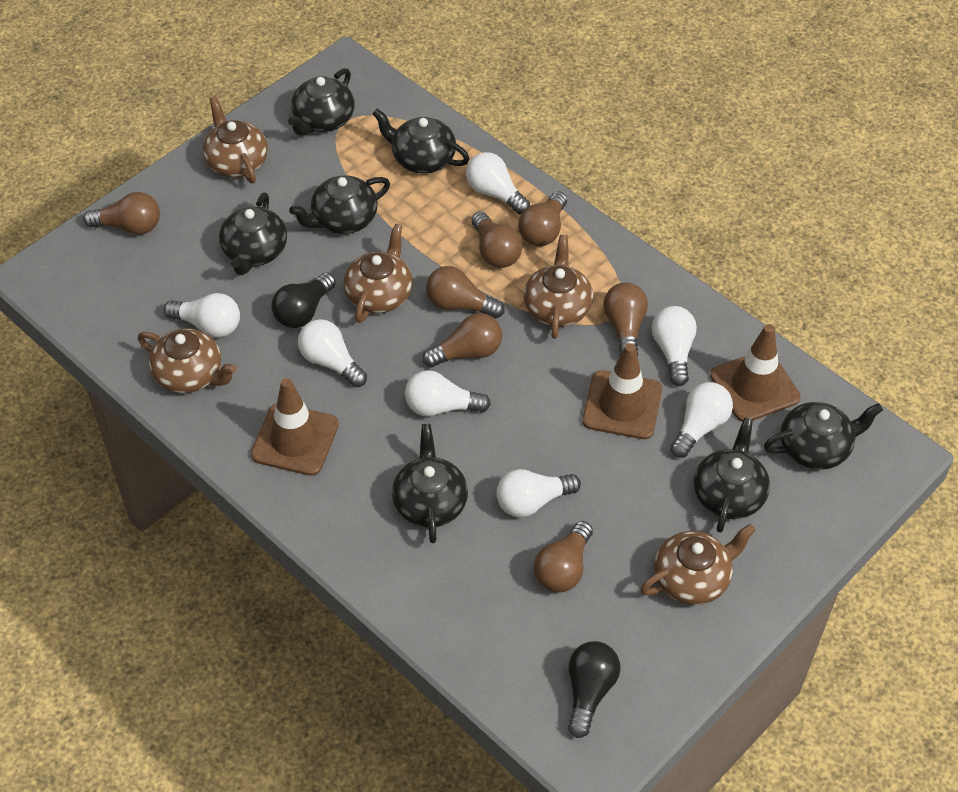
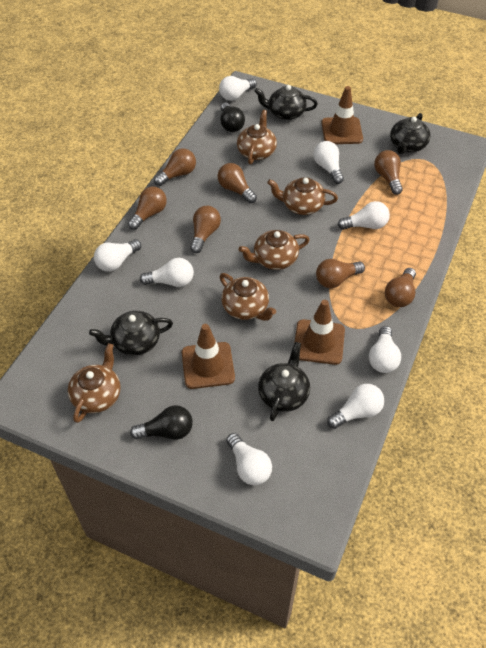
black teapot: 7 -> 4
white light bulb: 7 -> 8

